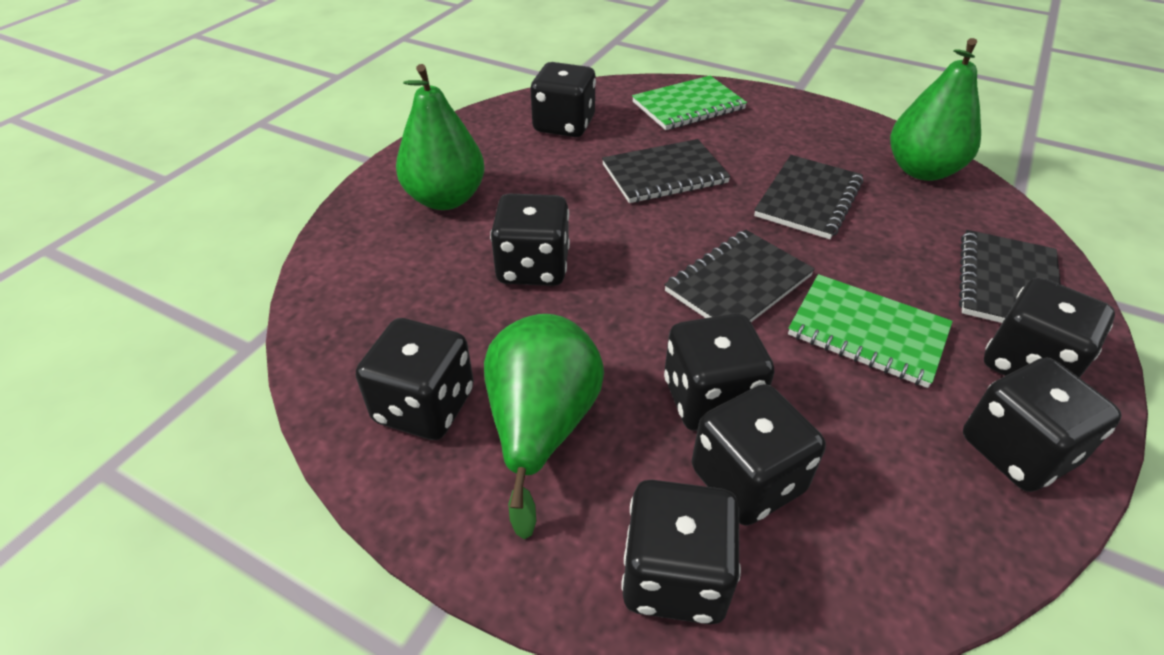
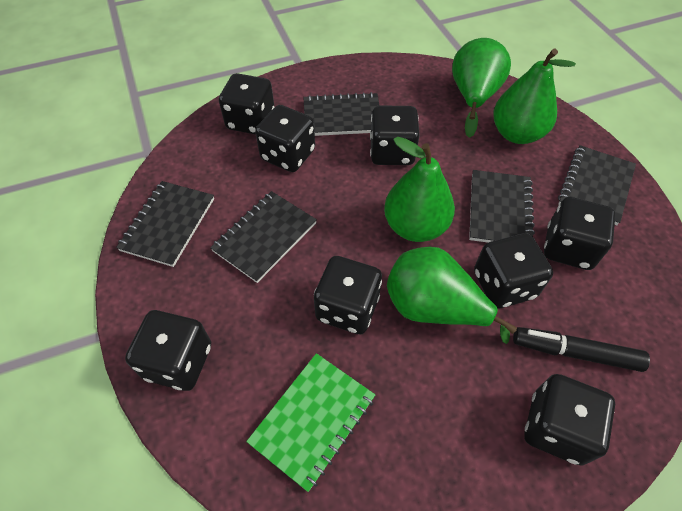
black marker: 0 -> 1
black notebook: 4 -> 5
green notebook: 2 -> 1
green pear: 3 -> 4

